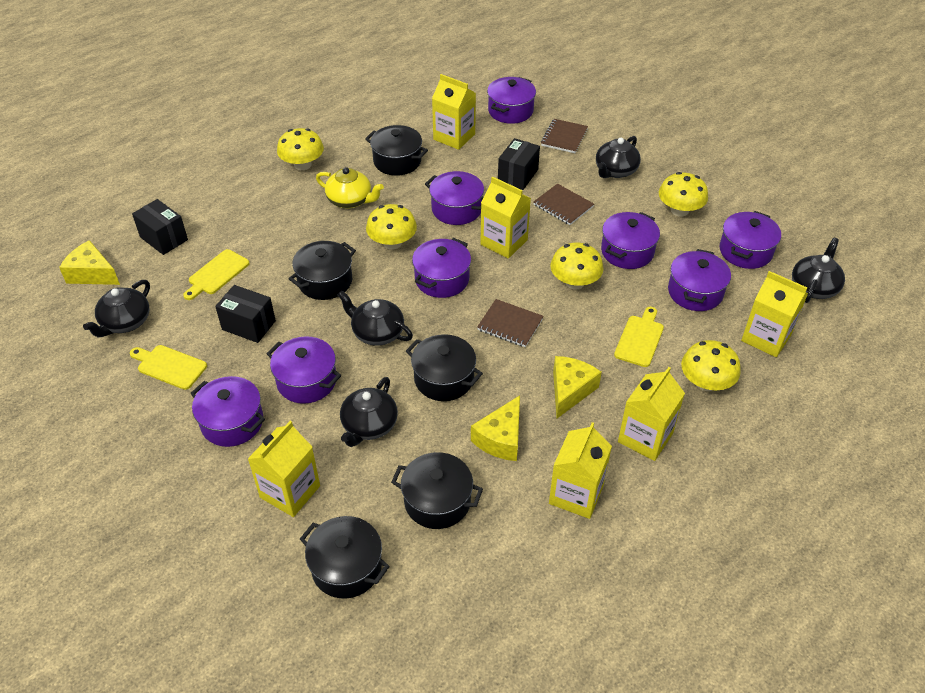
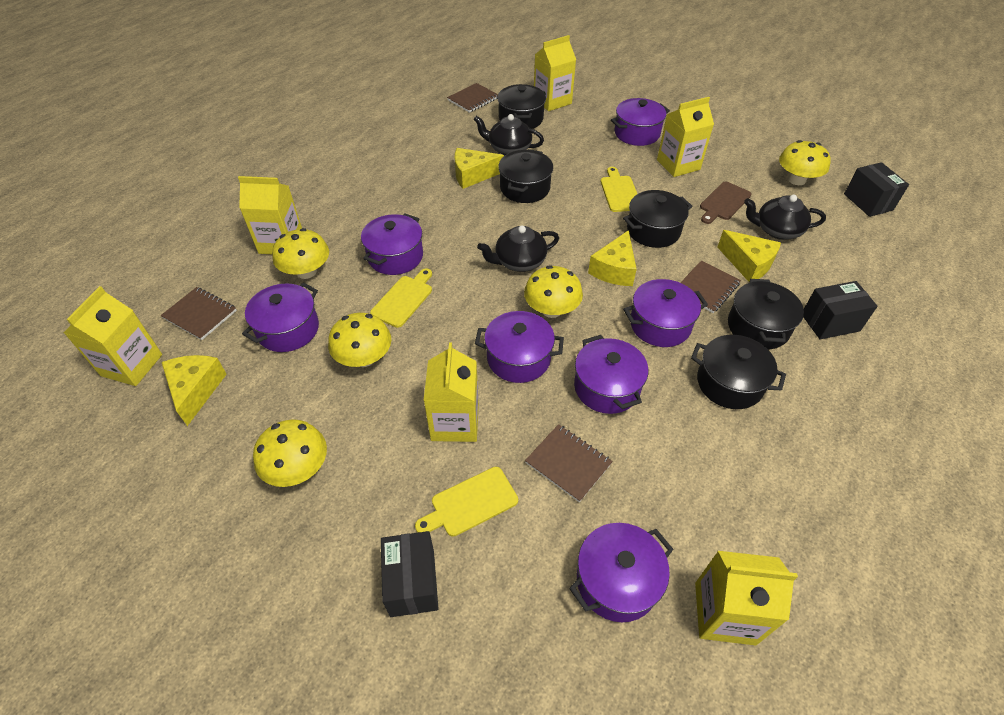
black teapot: 5 -> 3
brown cutting board: 0 -> 1
brown notebook: 3 -> 4
purple pot: 8 -> 7
yellow cheese: 3 -> 4
yellow teapot: 1 -> 0

